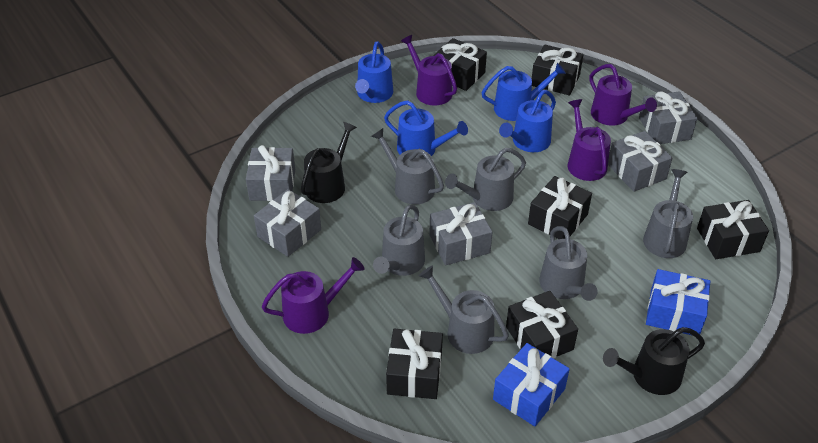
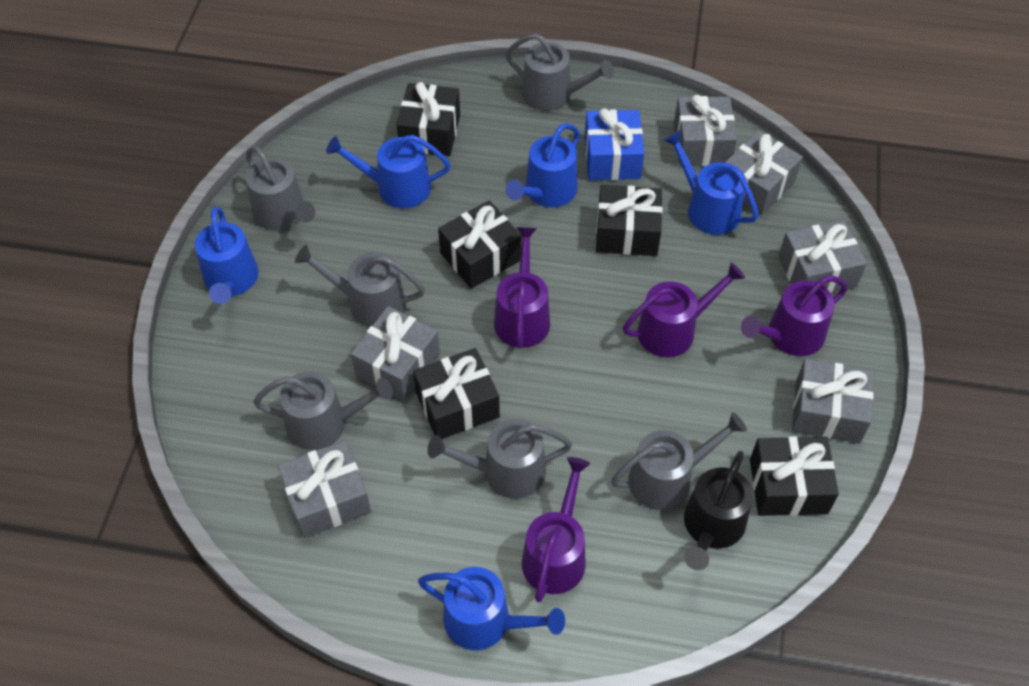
black gift: 6 -> 5
black watering can: 2 -> 1
blue gift: 2 -> 1
blue watering can: 4 -> 5
grey gift: 5 -> 6

